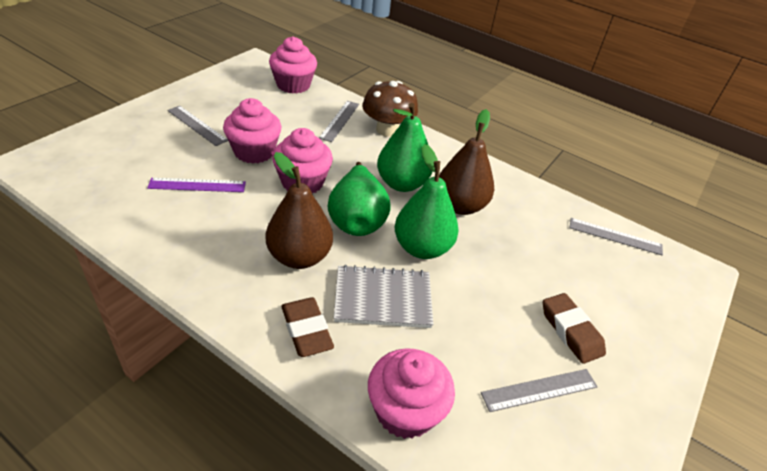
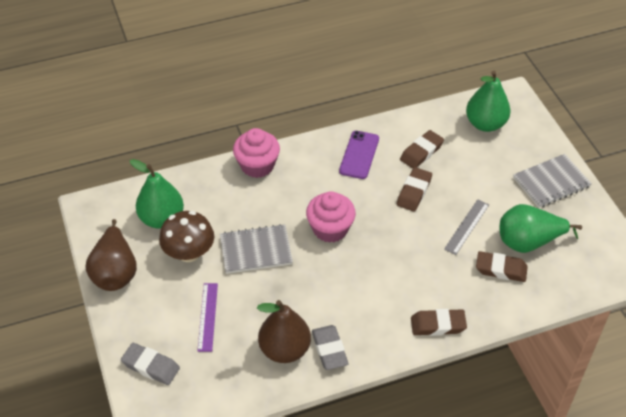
brown eraser: 2 -> 4
grey eraser: 0 -> 2
grey notebook: 1 -> 2
grey ruler: 4 -> 1
pink cupcake: 4 -> 2
purple phone: 0 -> 1

